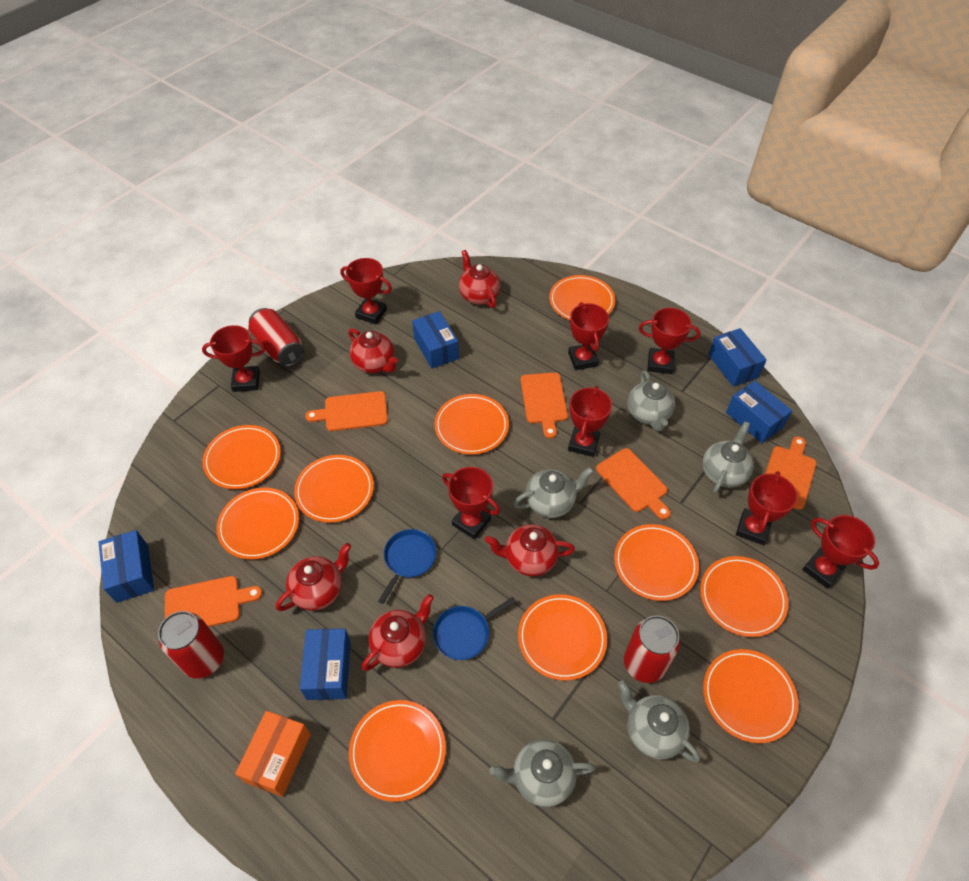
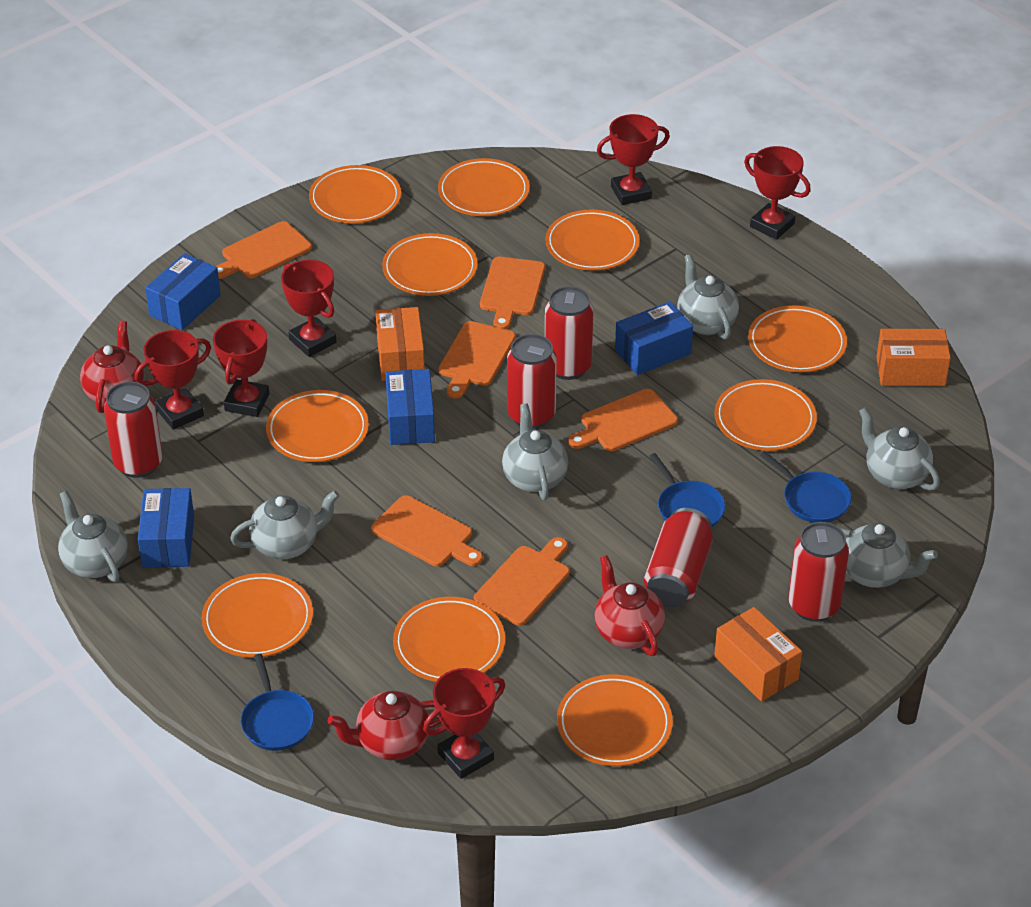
blue box: 5 -> 4
blue pan: 2 -> 3
grey teapot: 5 -> 6
orange box: 1 -> 3
orange cutting board: 5 -> 6
red can: 3 -> 5
red teapot: 5 -> 3
red trophy: 8 -> 6

